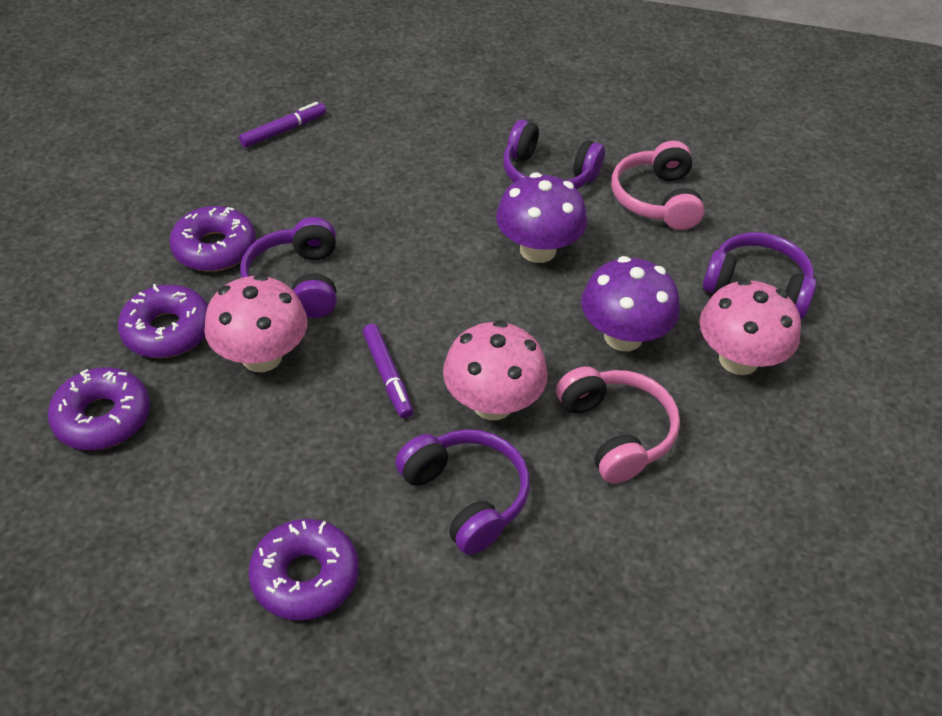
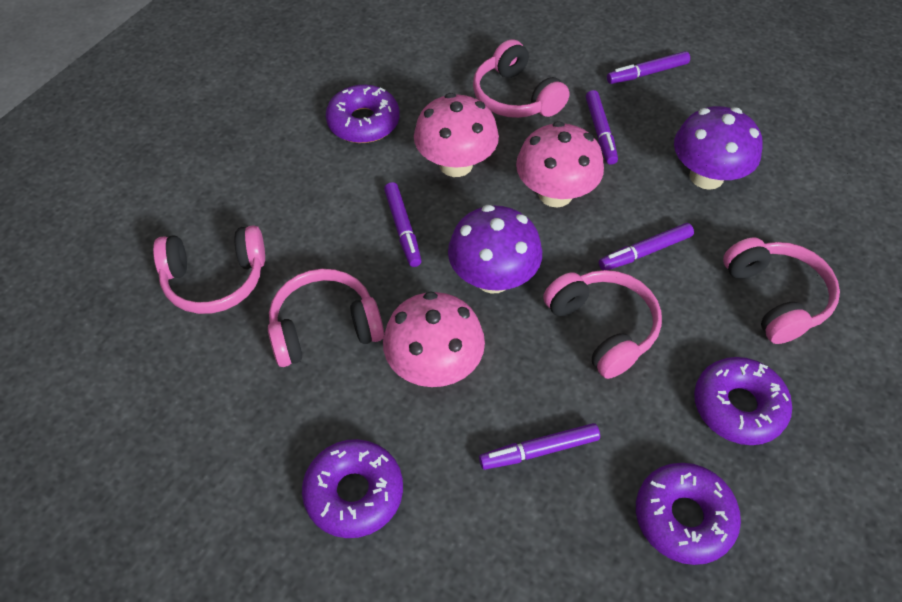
pink headphones: 2 -> 5
purple headphones: 4 -> 0
purple marker: 2 -> 5

